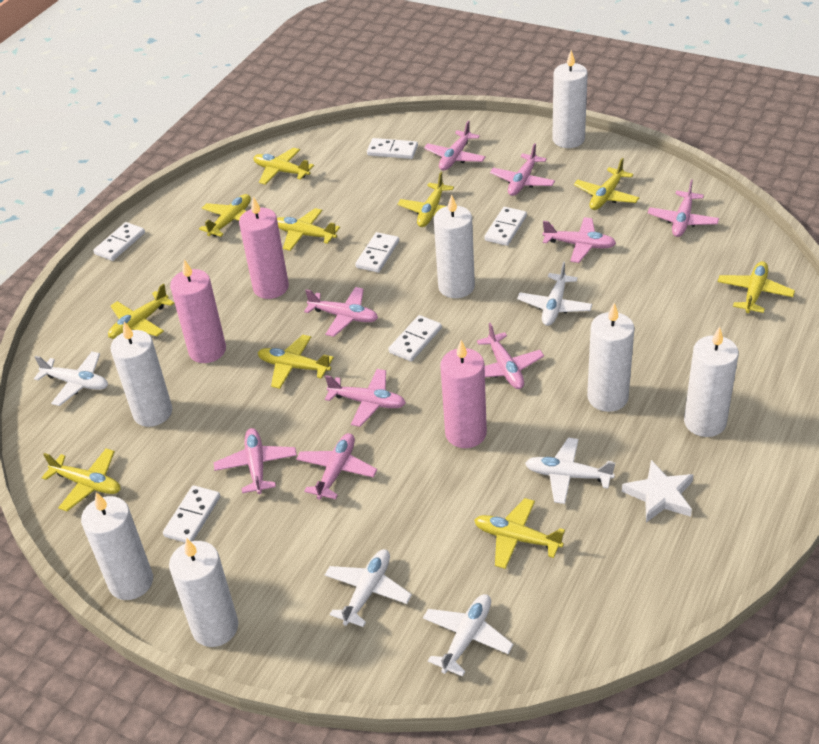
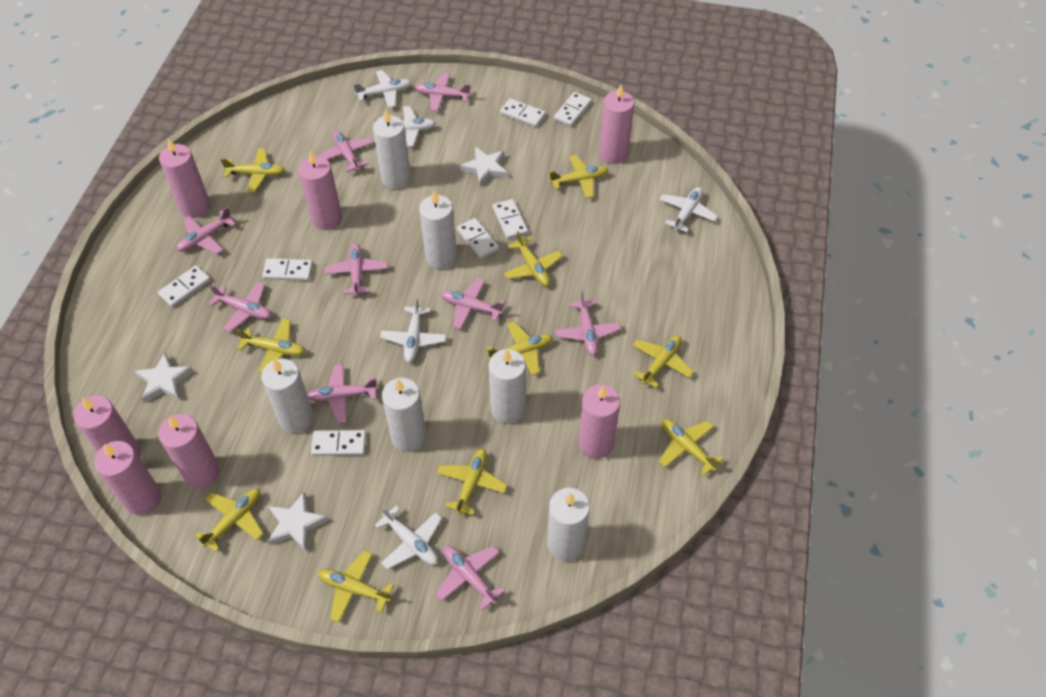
pink candle: 3 -> 7
white candle: 7 -> 6
white domino: 6 -> 7
white star: 1 -> 3

